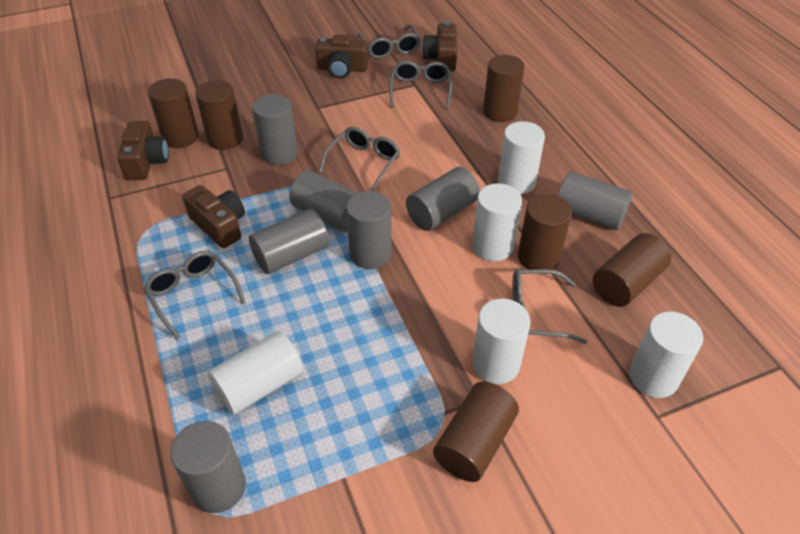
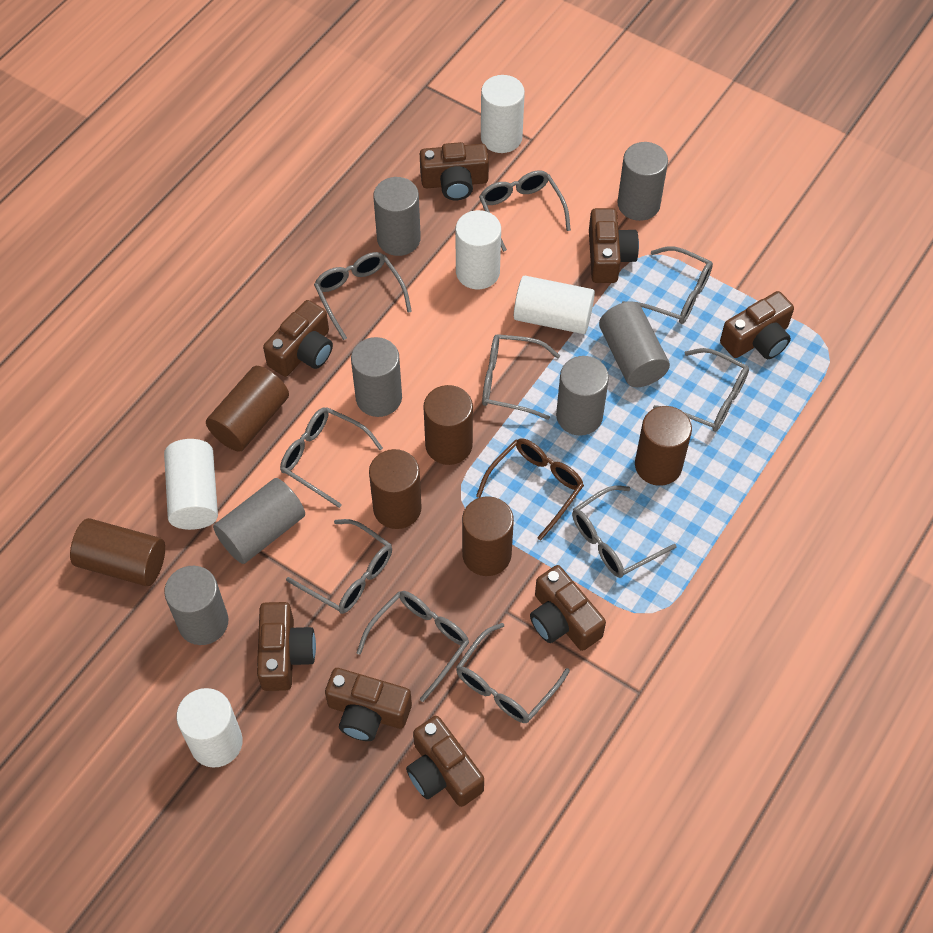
brown camera: 4 -> 8
brown glasses: 0 -> 1
grey glasses: 5 -> 10

